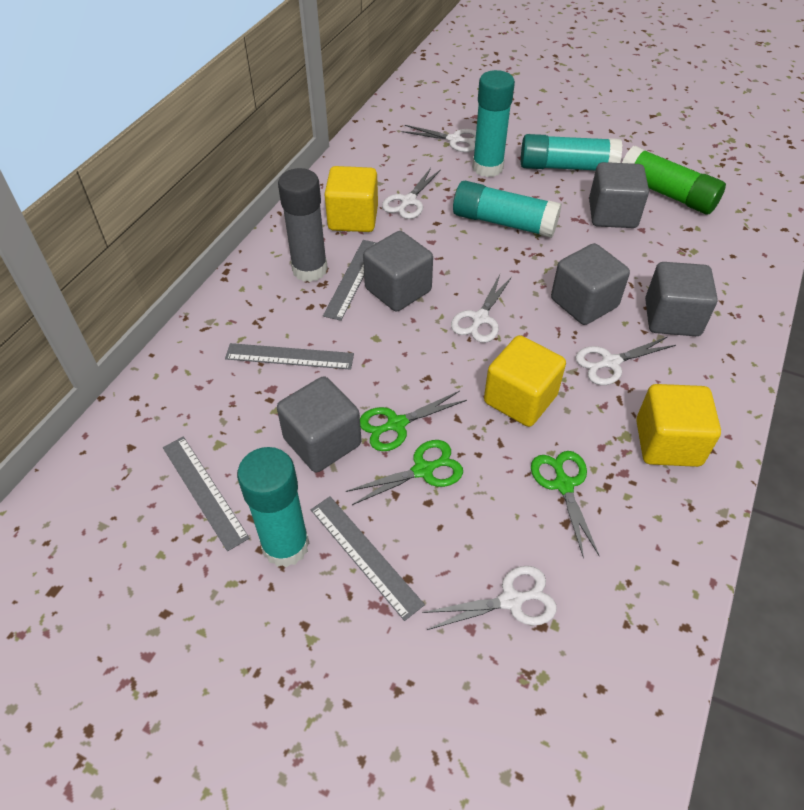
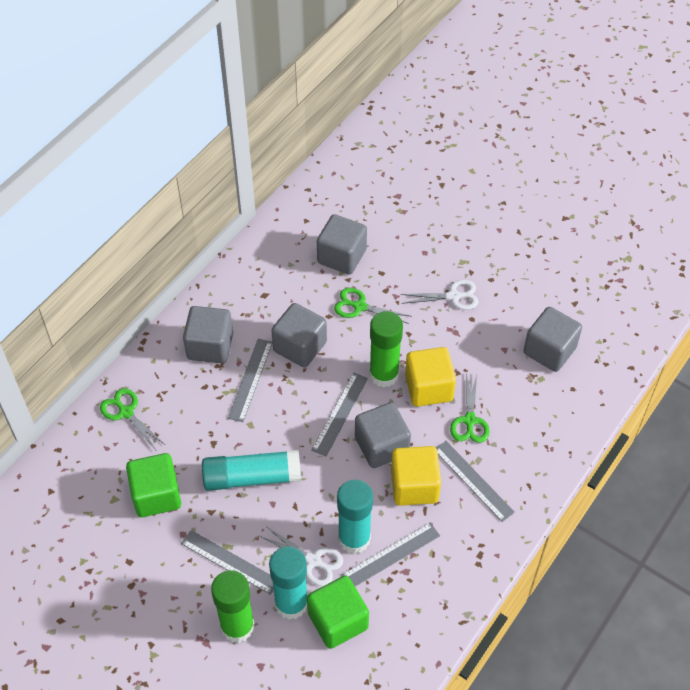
green cube: 0 -> 2
green glue stick: 1 -> 2
grey glue stick: 1 -> 0
grey ruler: 4 -> 5
turquoise glue stick: 4 -> 3
white scissors: 5 -> 2
yellow cube: 3 -> 2

